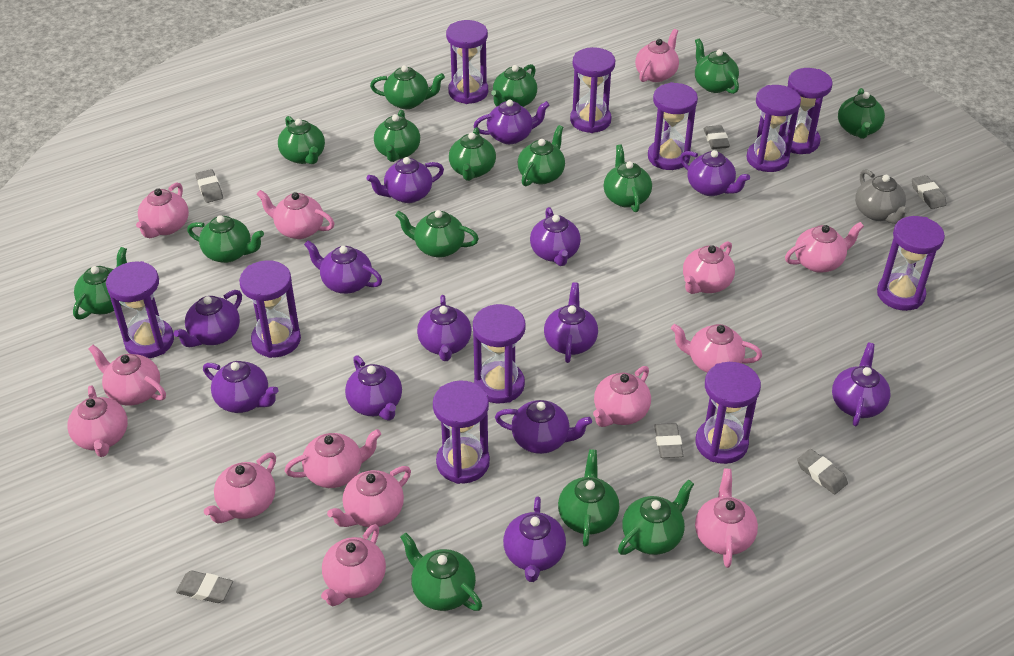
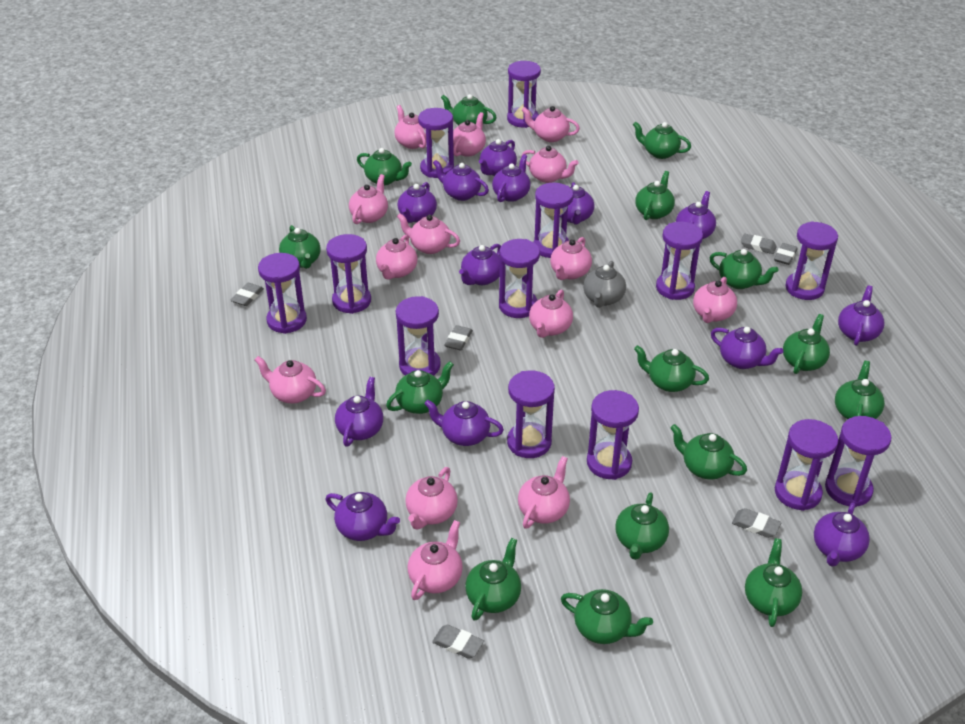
purple hourglass: 11 -> 13

